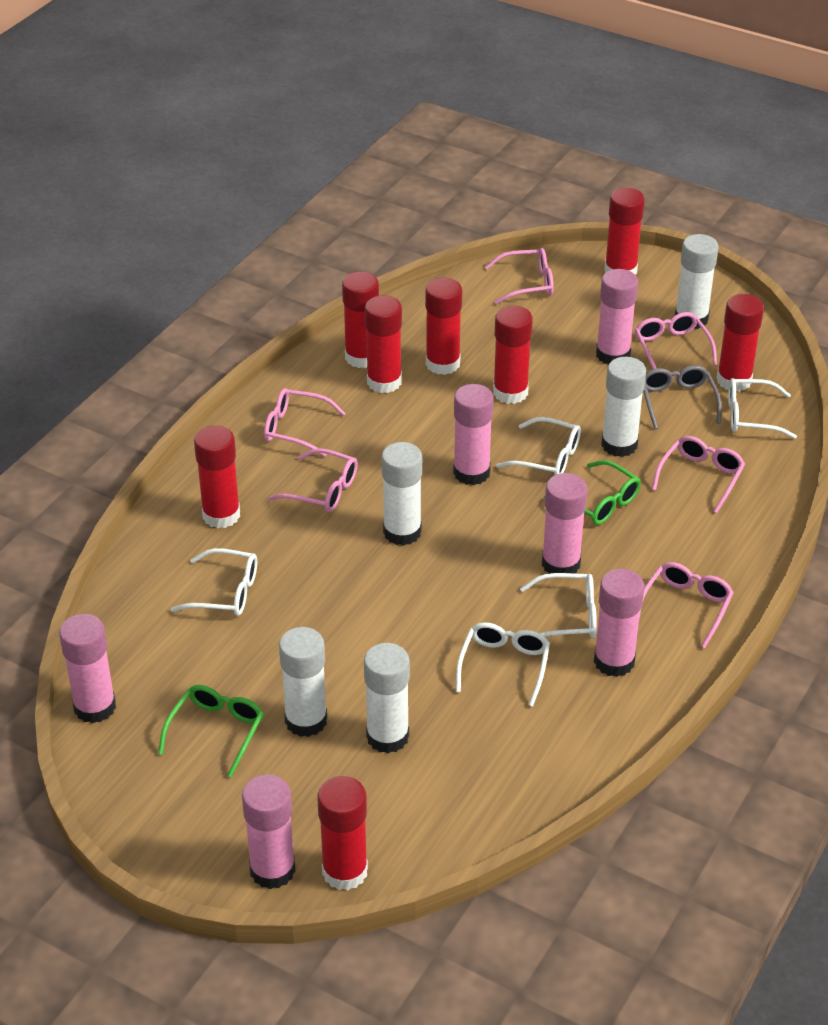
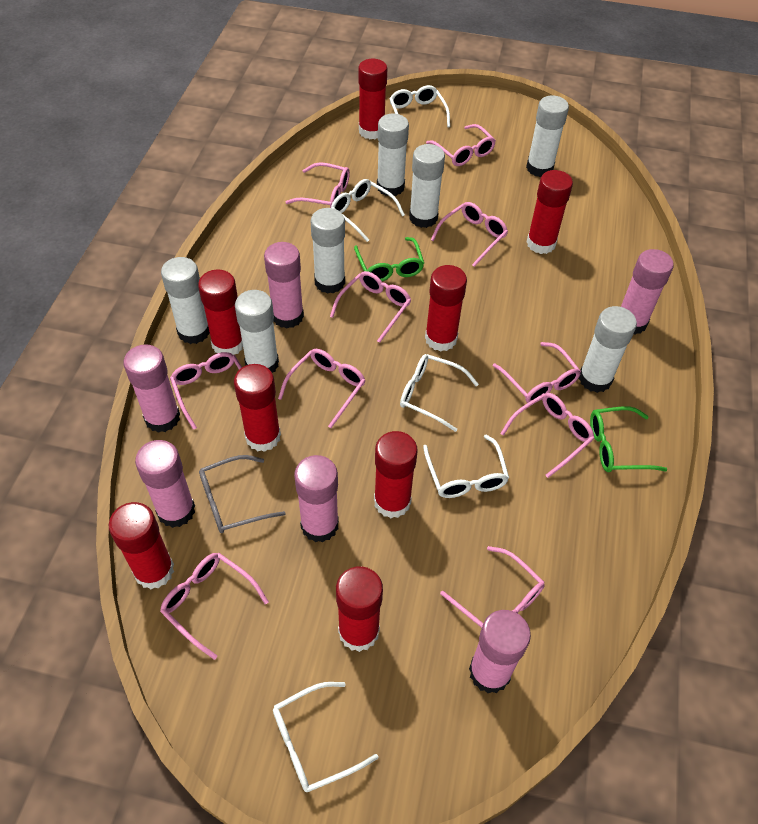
pink glasses: 6 -> 10
white glue stick: 5 -> 7

